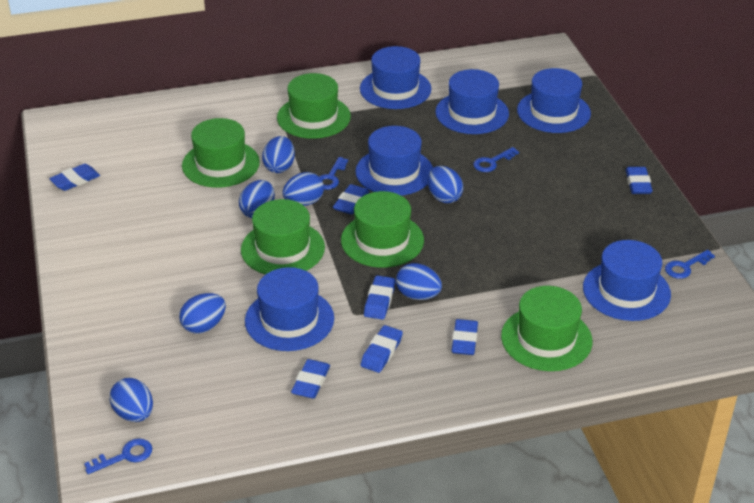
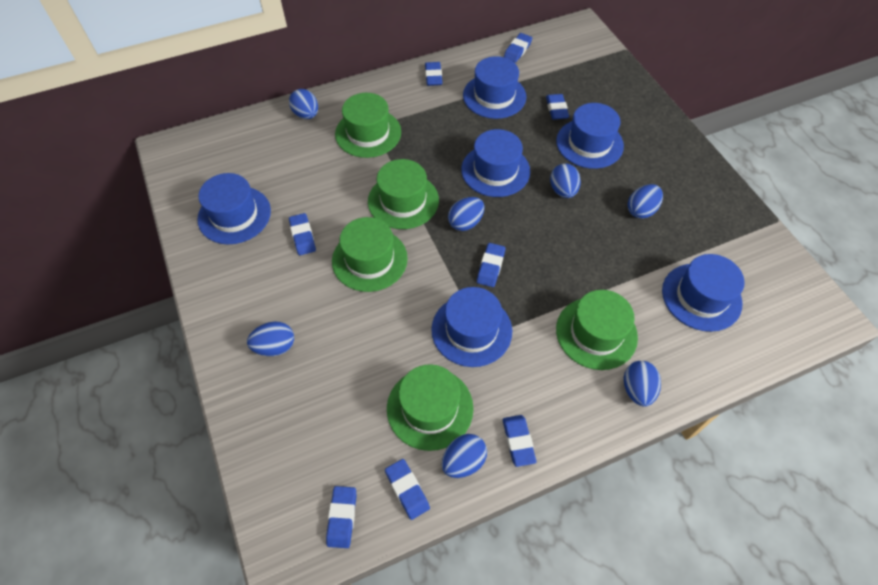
blue eraser: 7 -> 8
blue key: 4 -> 0

